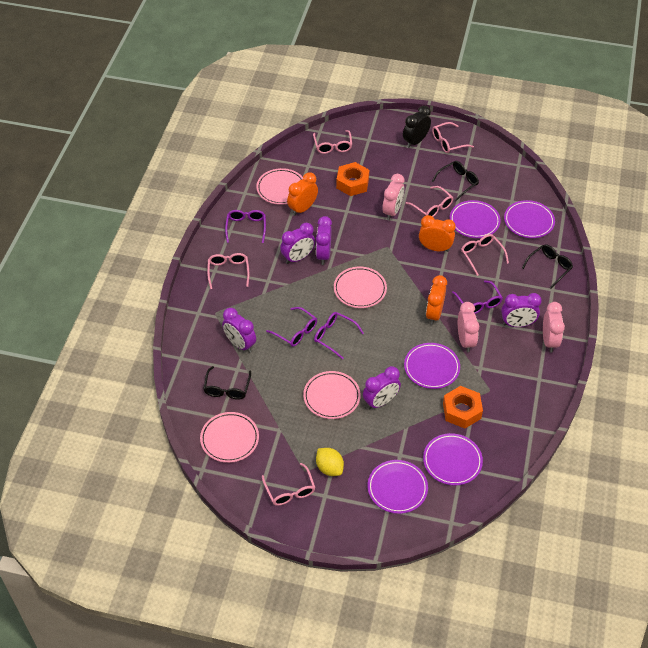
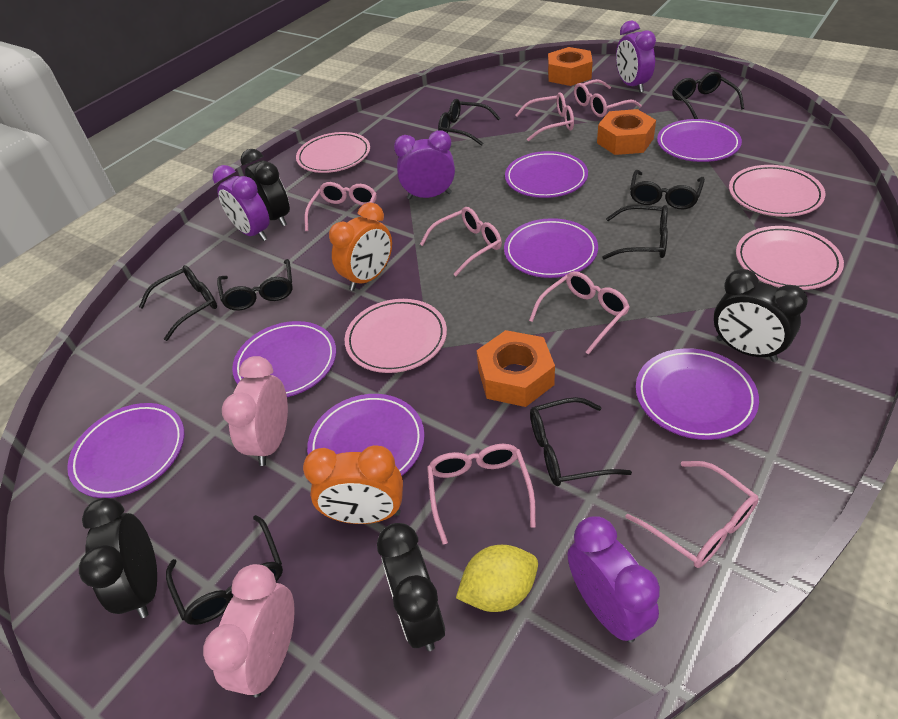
black clock: 1 -> 4
black glasses: 3 -> 8
orange clock: 3 -> 2
orange nut: 2 -> 3
pink clock: 3 -> 2
pink glasses: 6 -> 7
purple clock: 5 -> 4
purple glasses: 4 -> 0
purple plate: 5 -> 7

